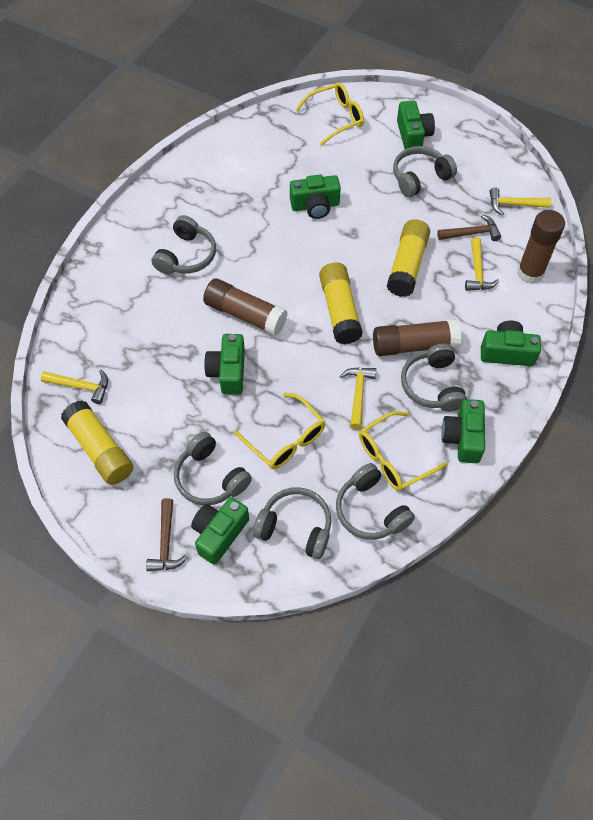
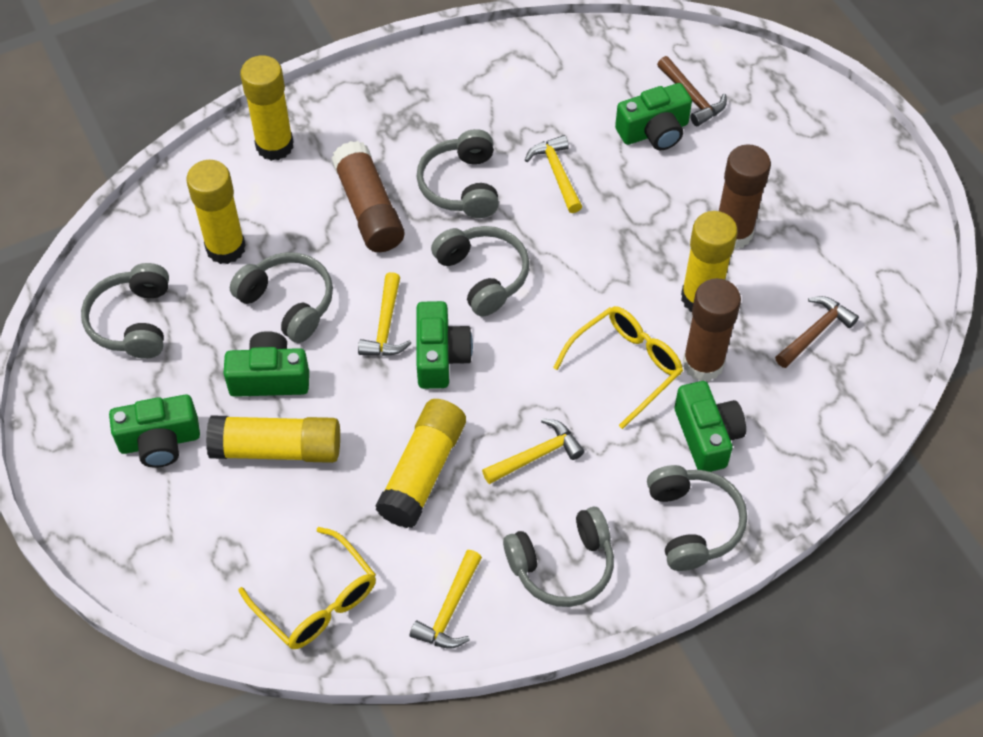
green camera: 6 -> 5
yellow glasses: 3 -> 2
yellow glue stick: 3 -> 5

